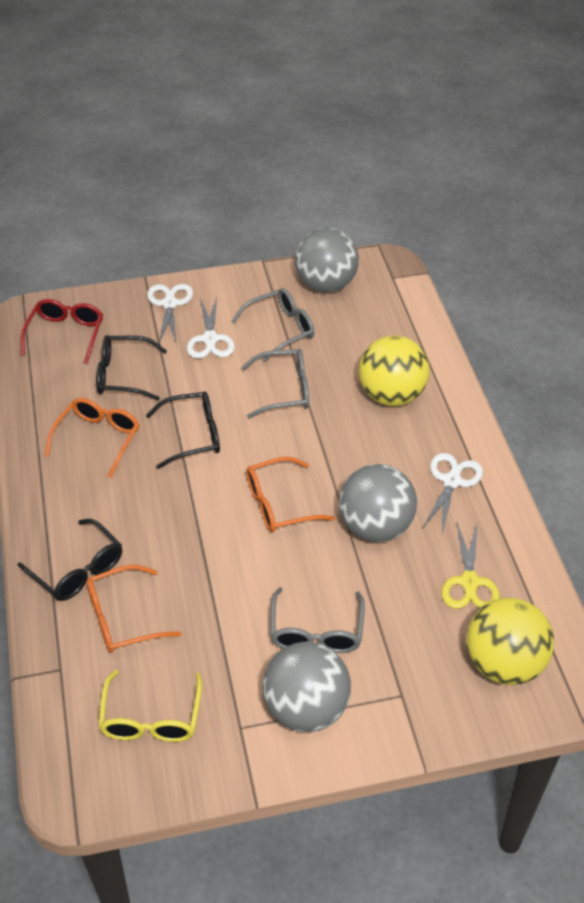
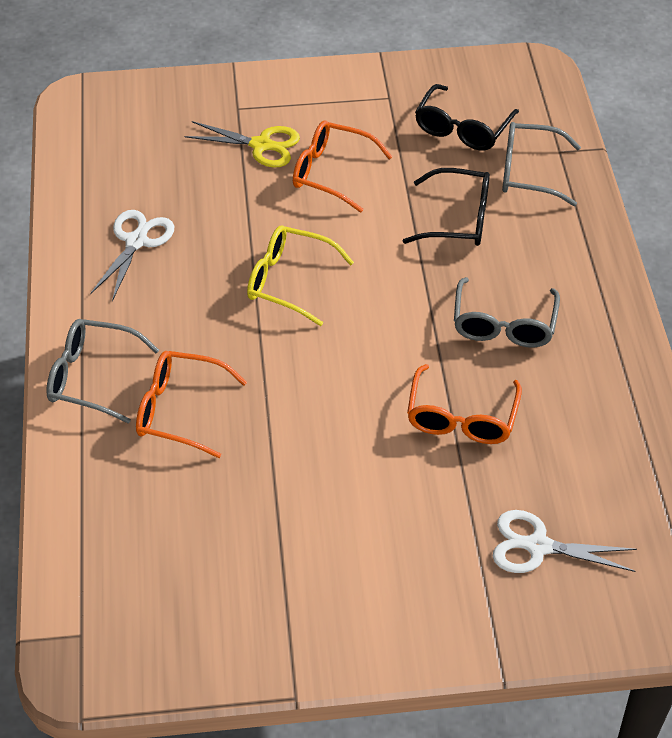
black glasses: 3 -> 2
grey ball: 3 -> 0
red glasses: 1 -> 0
white scissors: 3 -> 2
yellow ball: 2 -> 0

